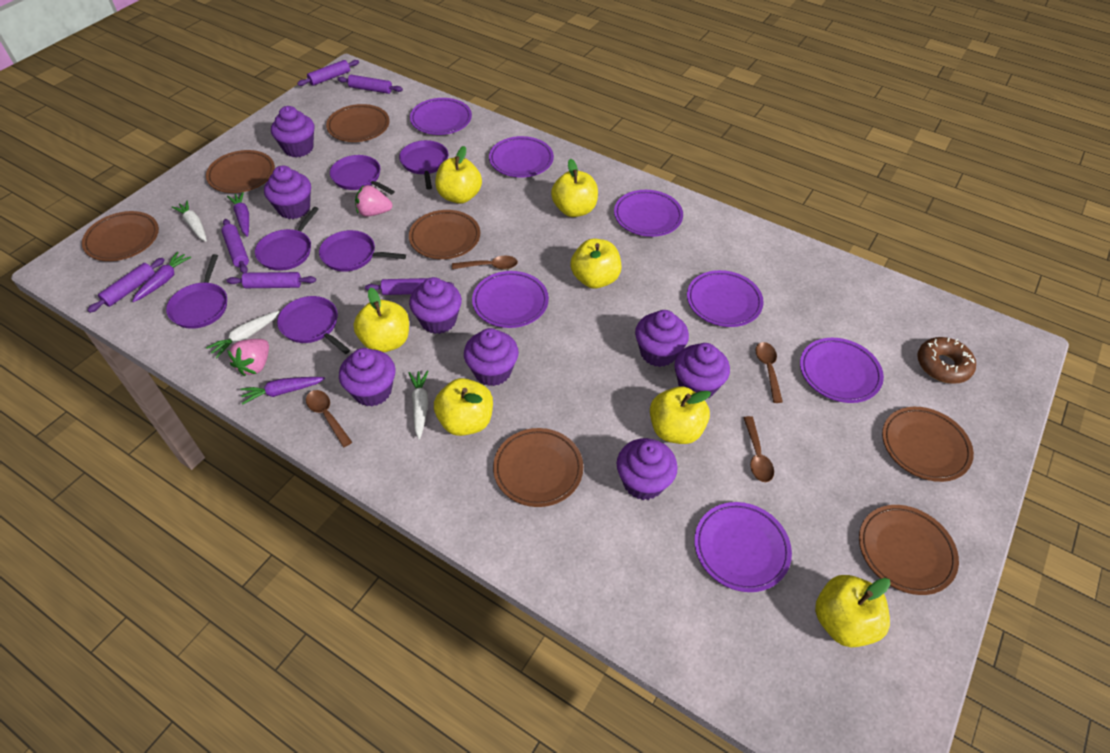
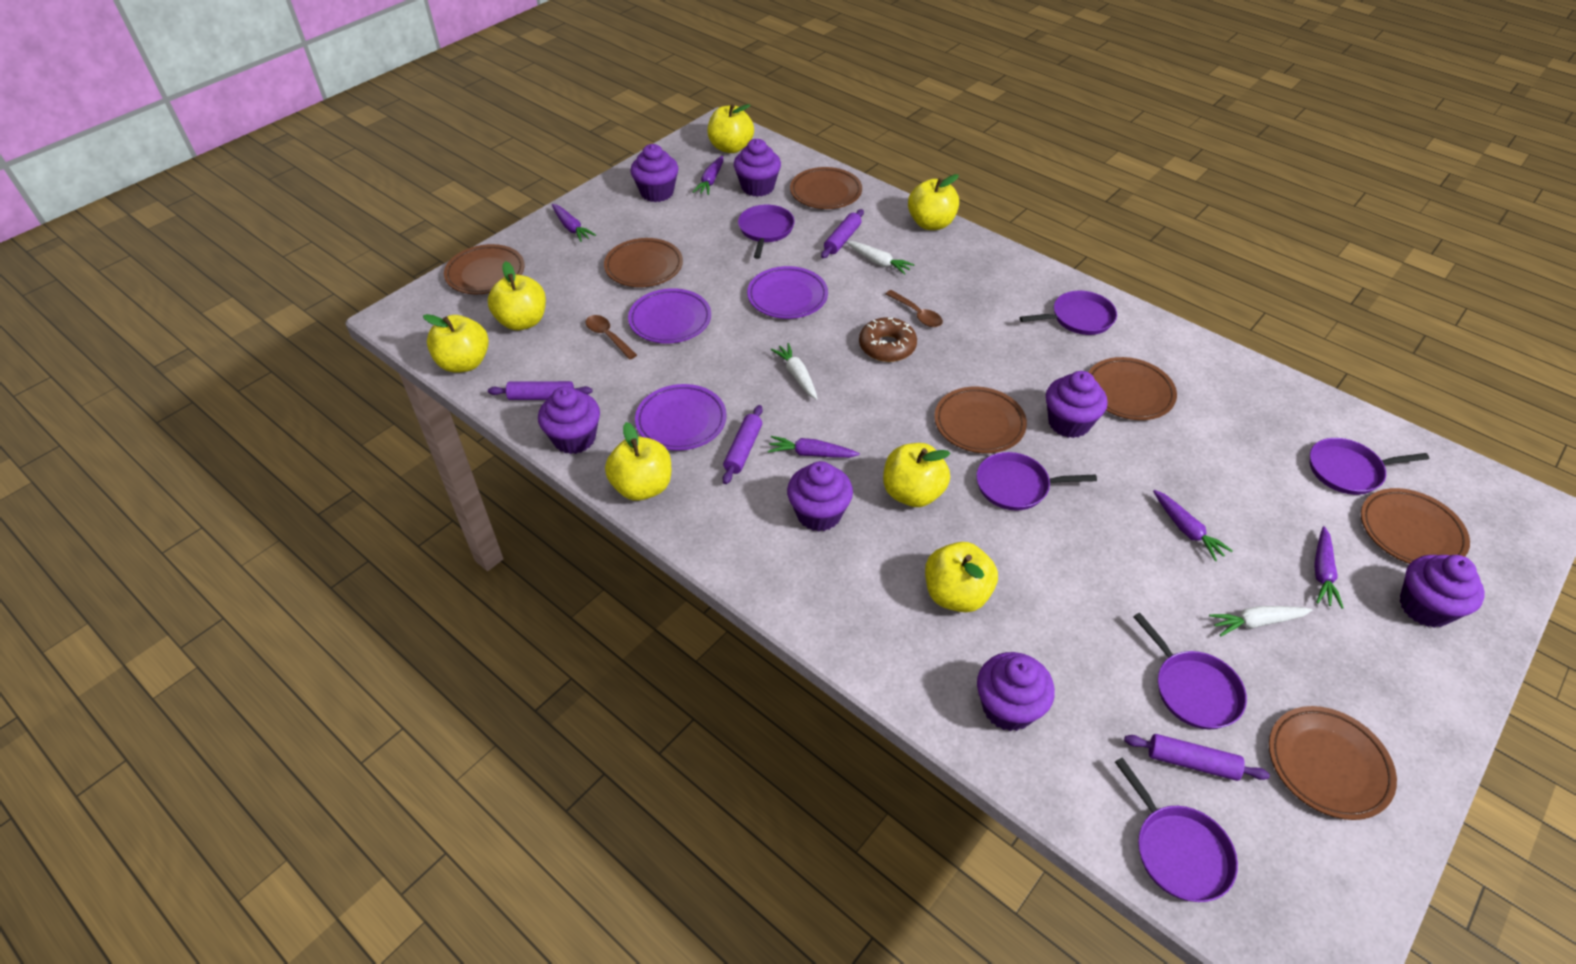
brown spoon: 4 -> 2
pink strawberry: 2 -> 0
purple carrot: 3 -> 5
purple cupcake: 8 -> 7
purple plate: 7 -> 3
purple rolling pin: 6 -> 4

